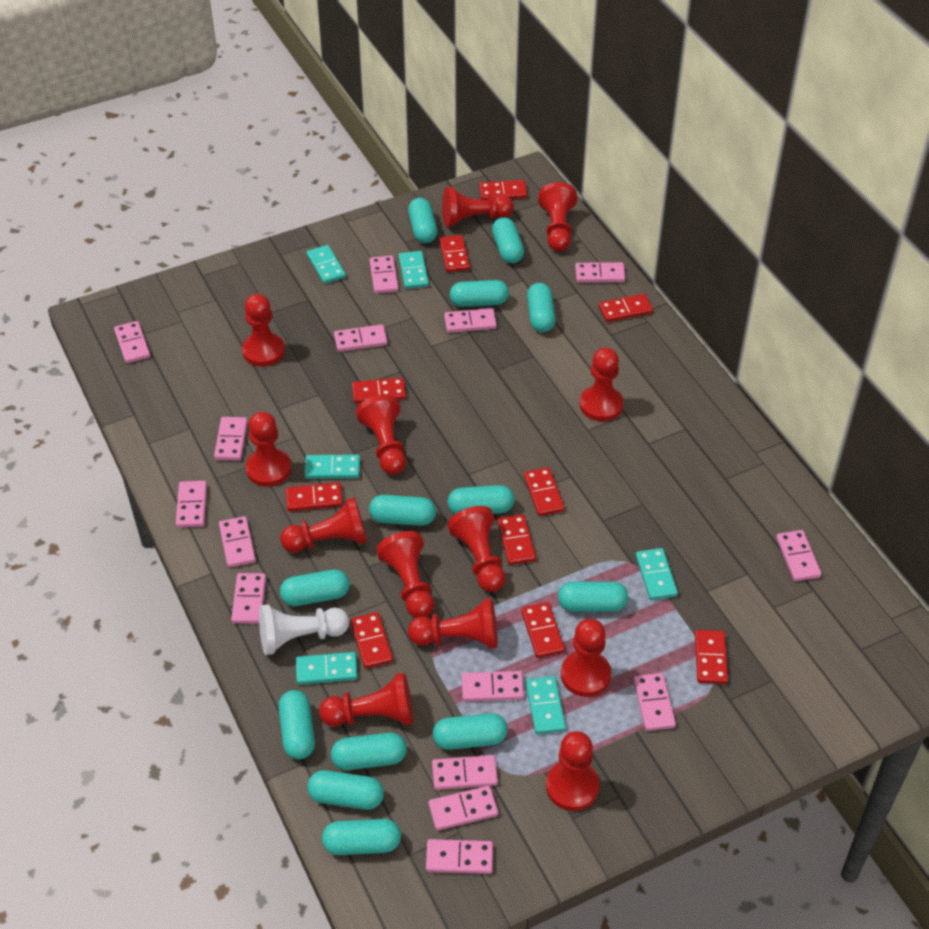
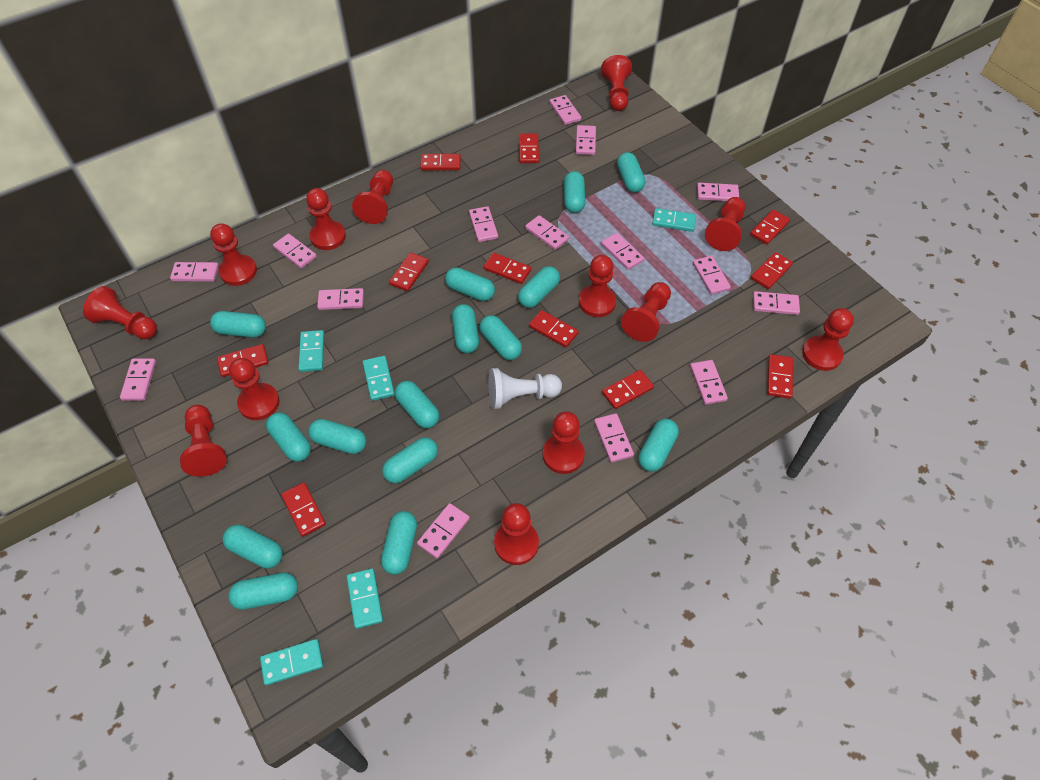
red domino: 10 -> 11
turquoise capsule: 13 -> 15
turquoise domino: 6 -> 5

